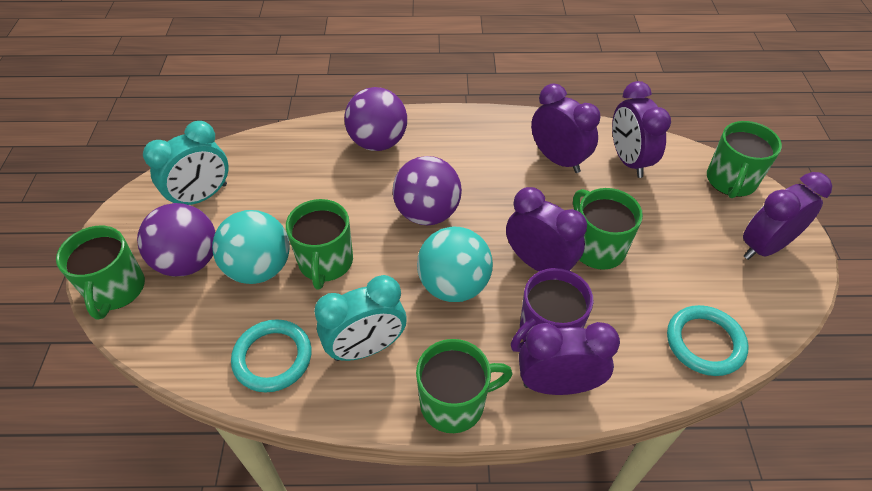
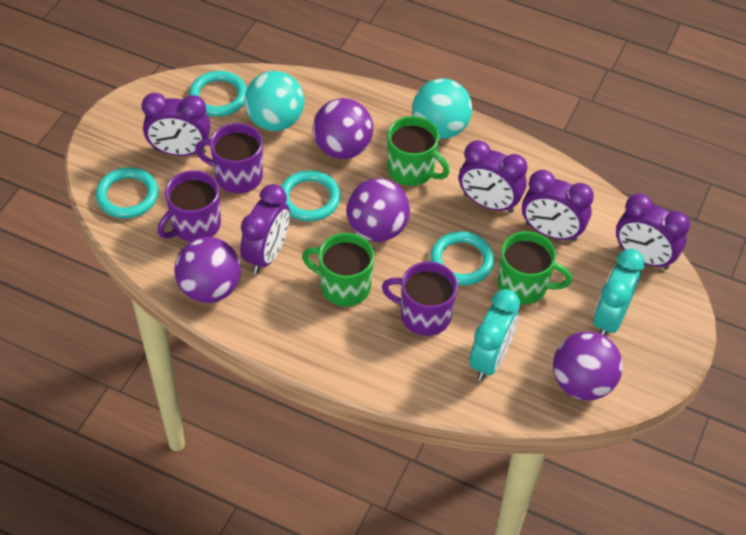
green mug: 5 -> 3
purple ball: 3 -> 4
purple mug: 1 -> 3
turquoise ring: 2 -> 4

